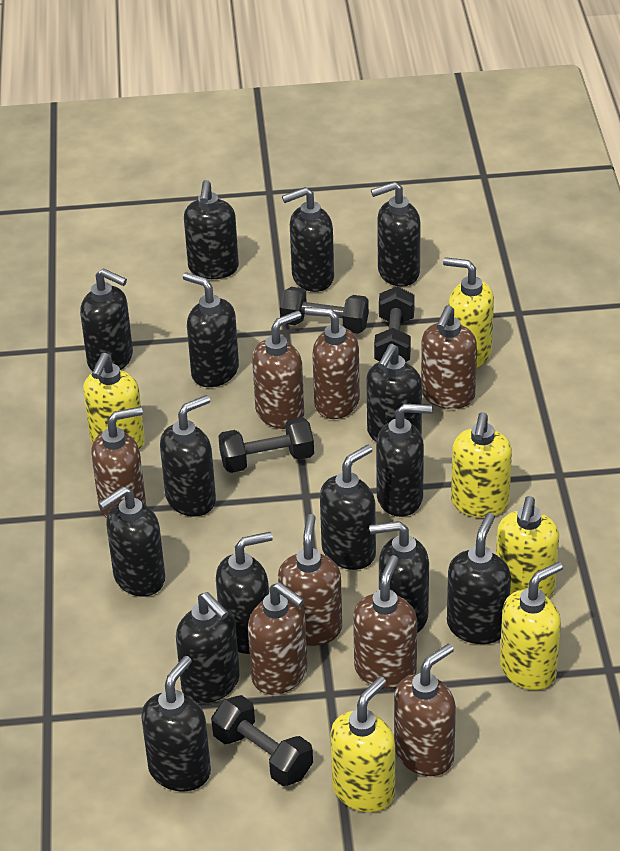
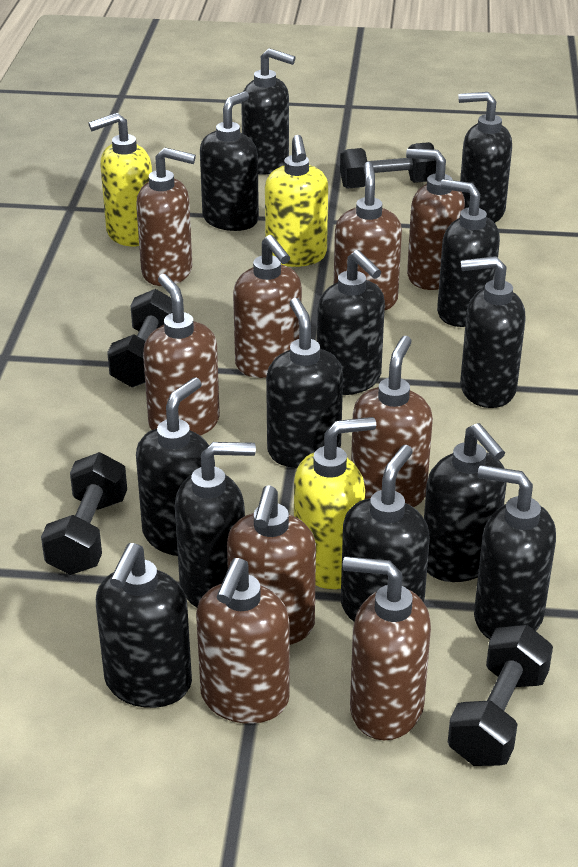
black soap dispenser: 15 -> 13
brown soap dispenser: 8 -> 9
yellow soap dispenser: 6 -> 3

